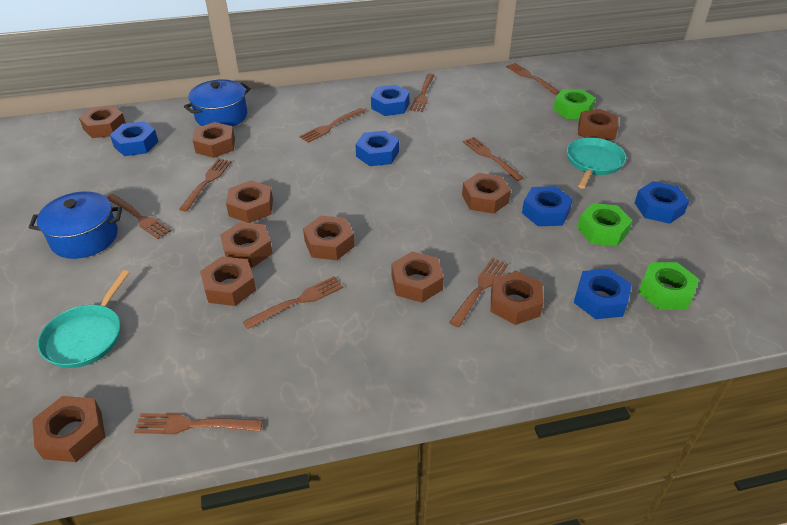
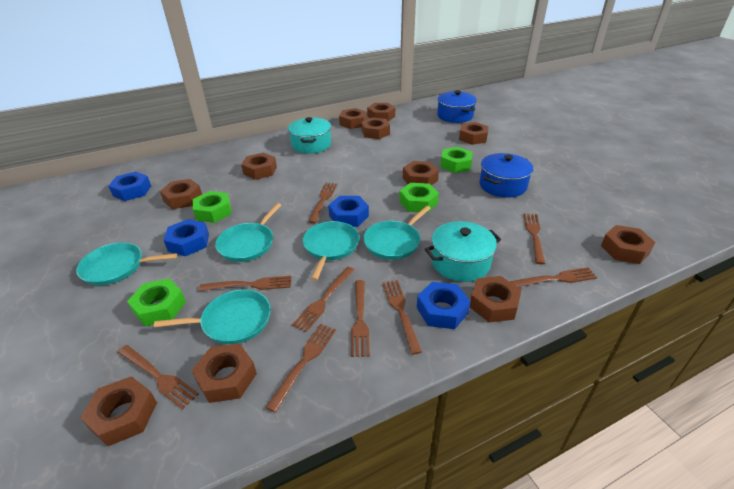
blue nut: 6 -> 4
green nut: 3 -> 4
turquoise pan: 2 -> 5
turquoise pot: 0 -> 2

